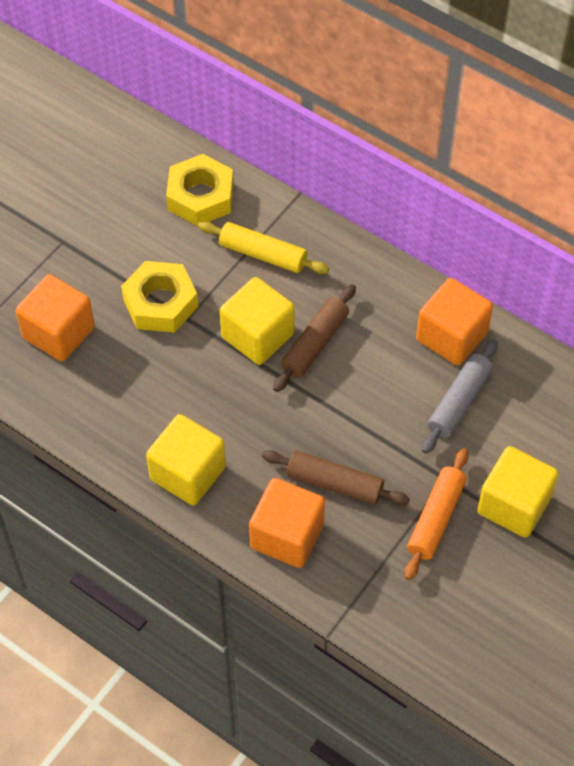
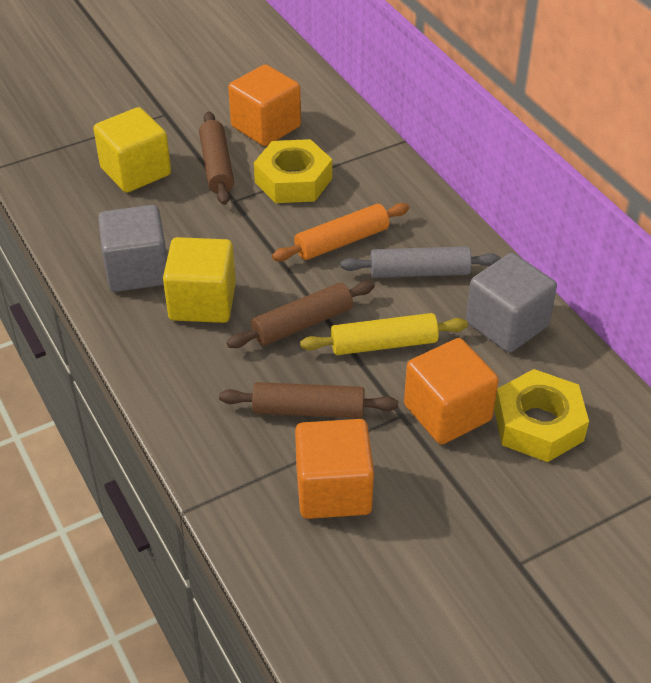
brown rolling pin: 2 -> 3
grey cube: 0 -> 2
yellow cube: 3 -> 2

